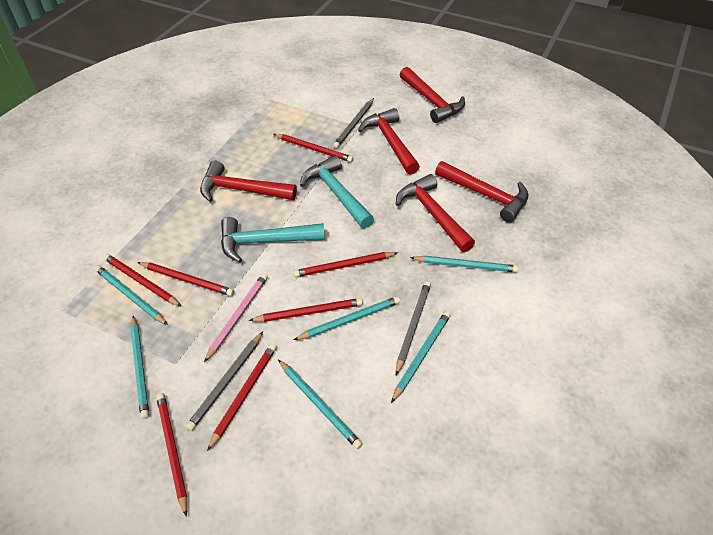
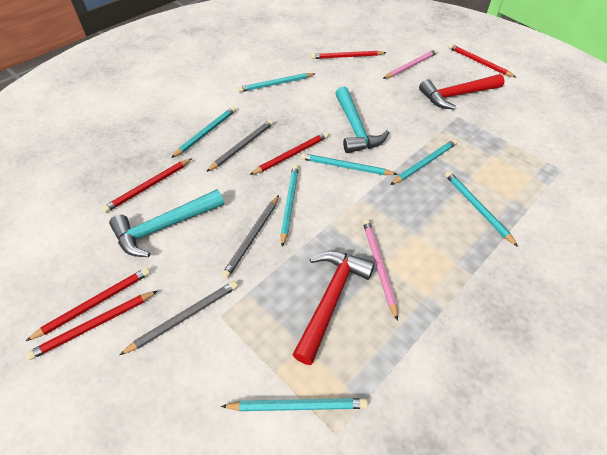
pink pencil: 1 -> 2
red hammer: 5 -> 2
red pencil: 7 -> 6
turquoise pencil: 6 -> 7

